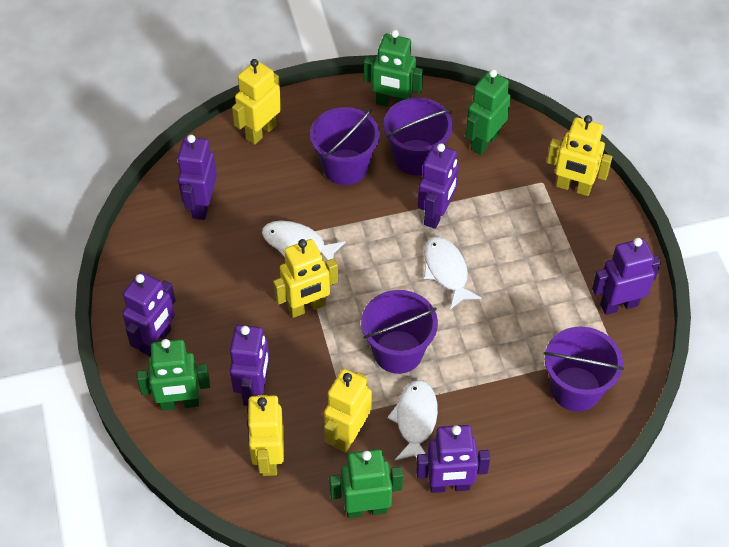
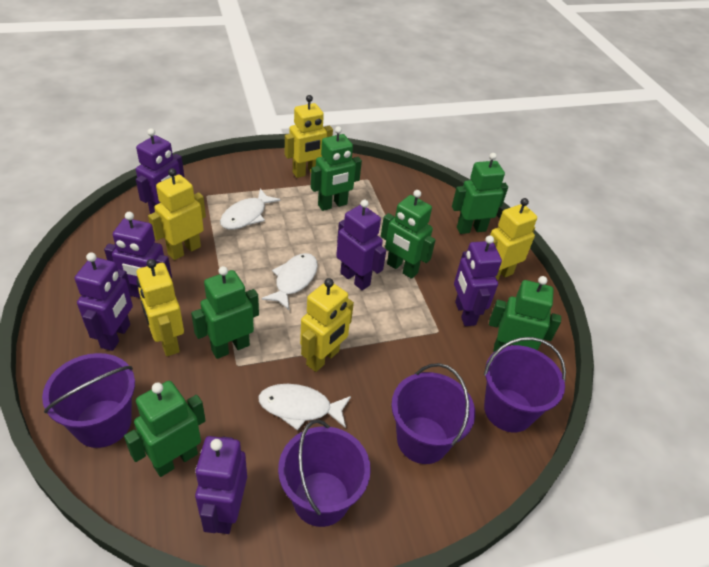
green robot: 4 -> 6

